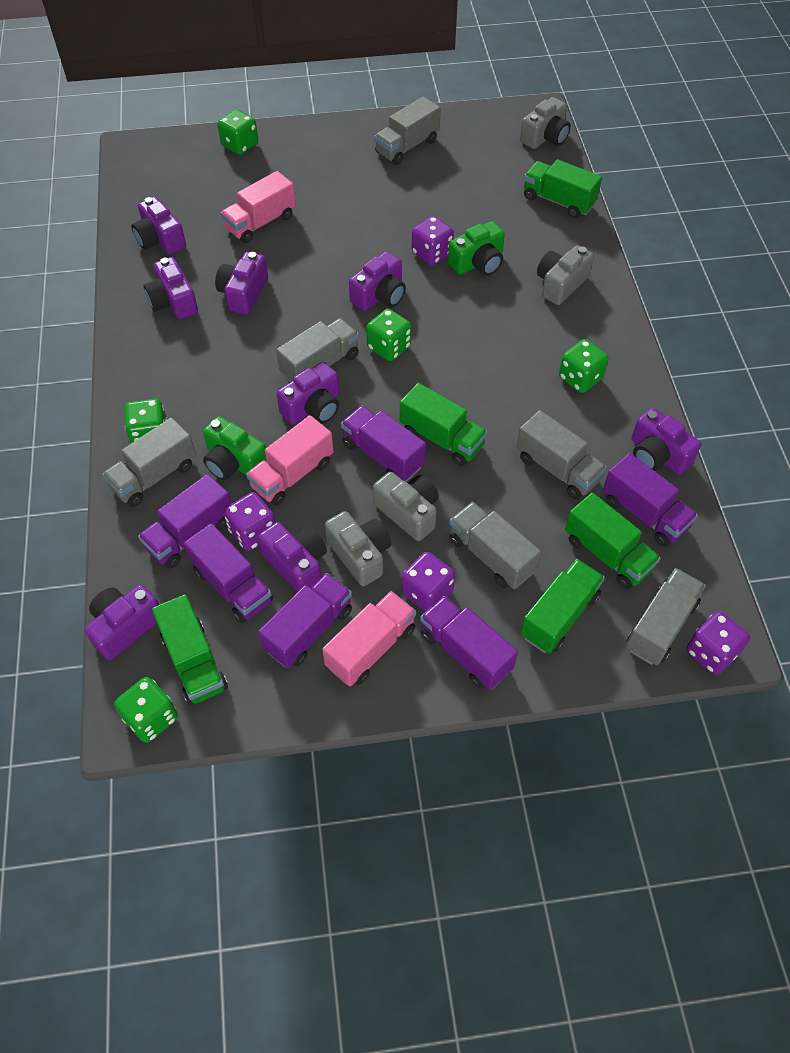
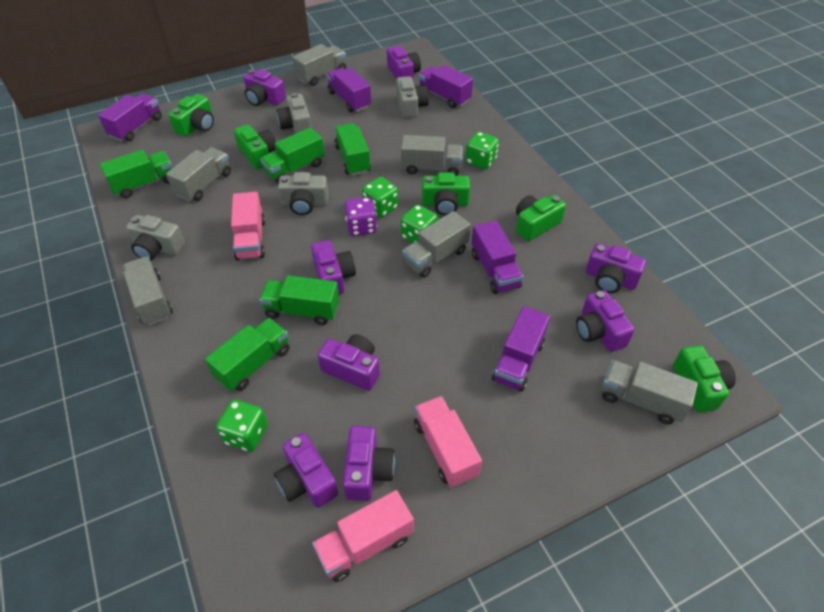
green camera: 2 -> 5
green dice: 5 -> 4
purple dice: 4 -> 1
purple truck: 6 -> 5

